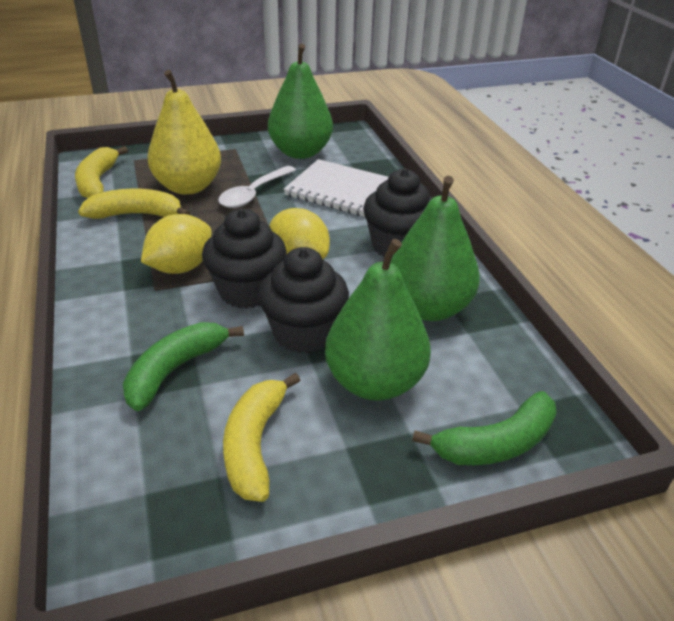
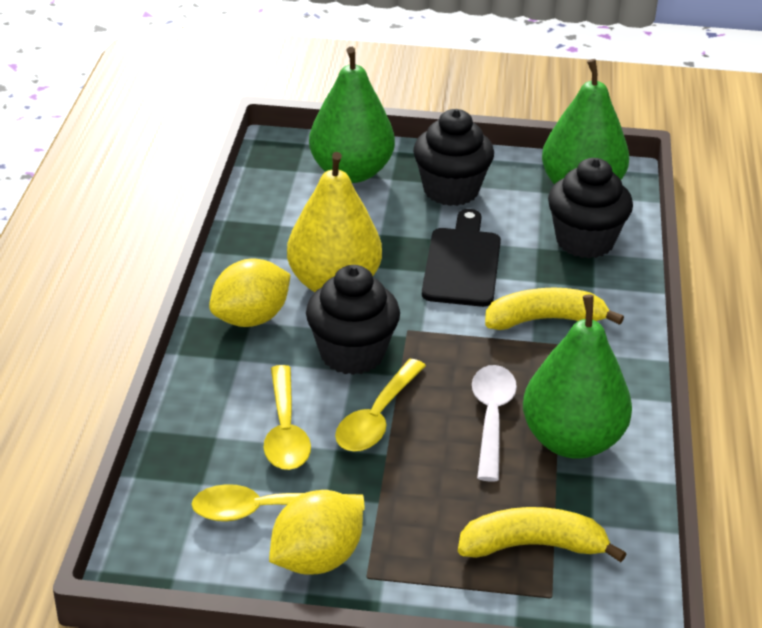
black cutting board: 0 -> 1
green banana: 2 -> 0
white notebook: 1 -> 0
yellow banana: 3 -> 2
yellow spoon: 0 -> 3

